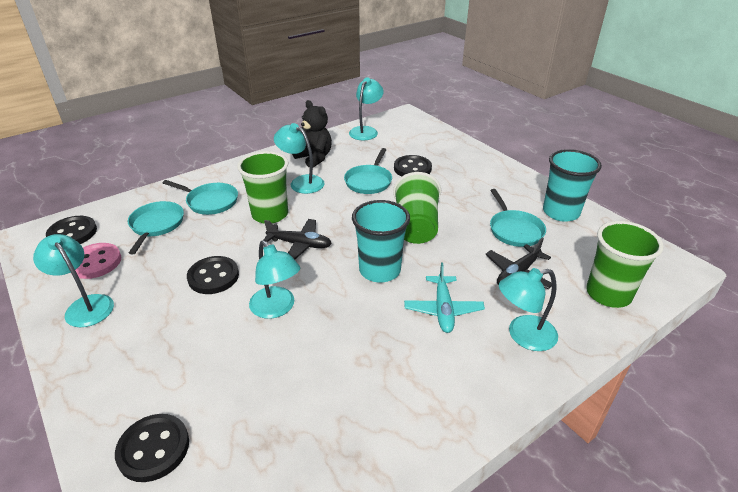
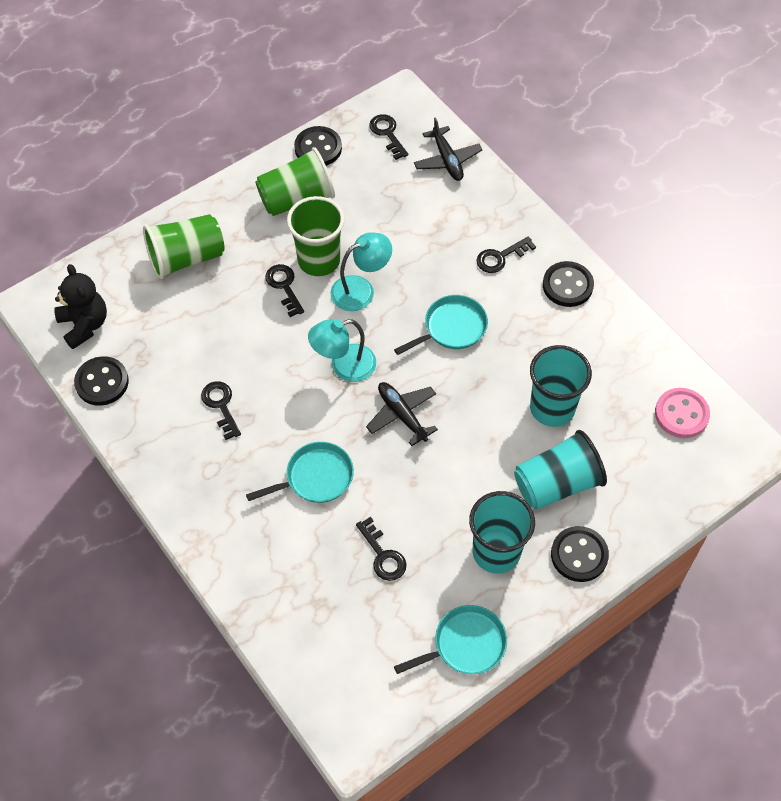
black key: 0 -> 5
turquoise cup: 2 -> 3
turquoise lamp: 5 -> 2
turquoise pan: 4 -> 3
turquoise plane: 1 -> 0

